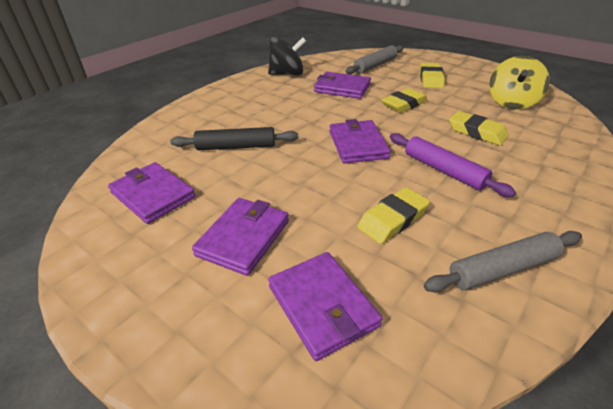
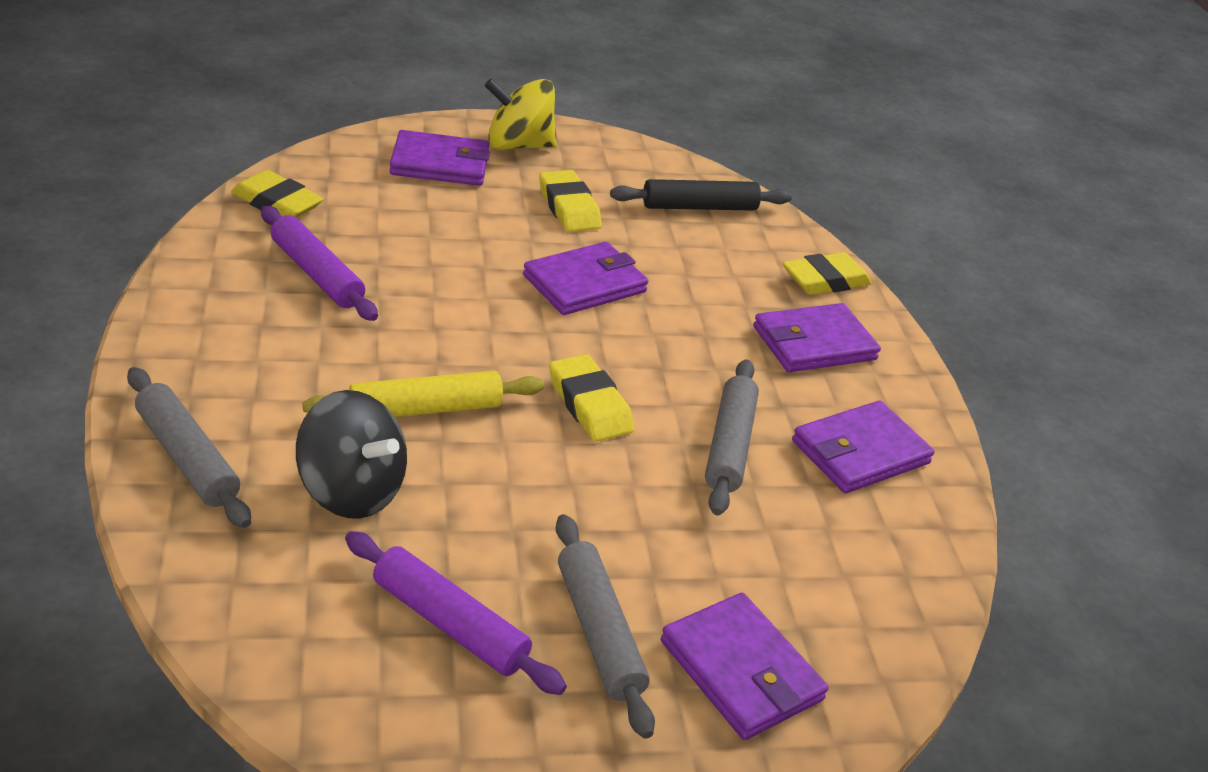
grey rolling pin: 2 -> 3
purple rolling pin: 1 -> 2
yellow rolling pin: 0 -> 1

